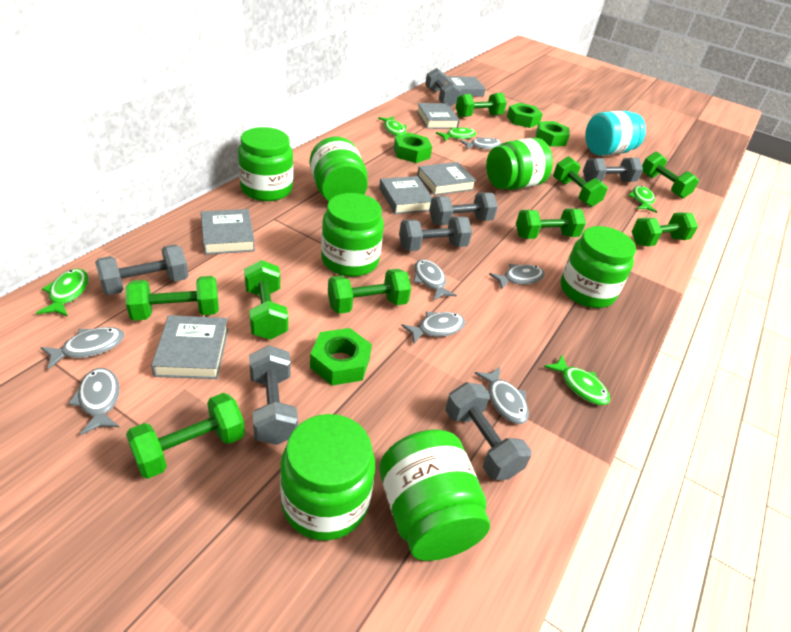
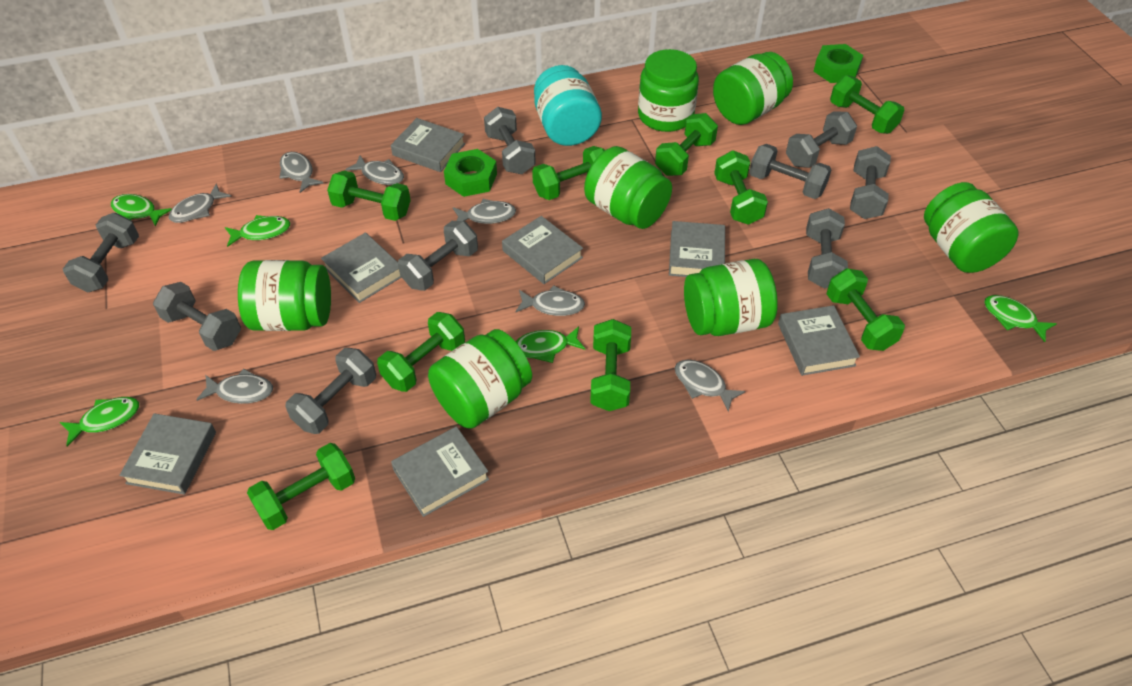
green nut: 4 -> 2
grey book: 6 -> 7
grey dumbbell: 7 -> 9

